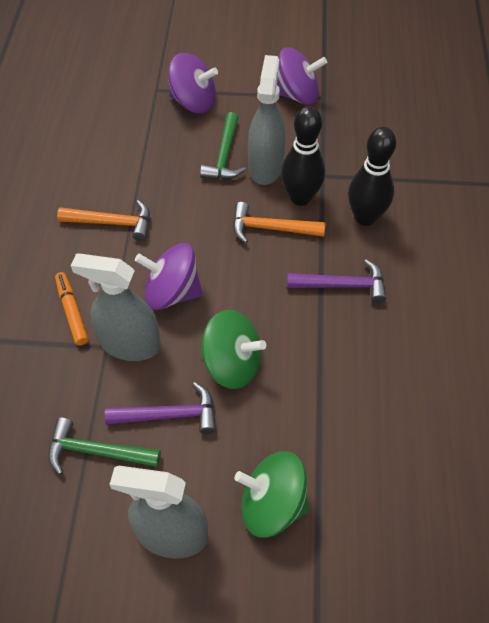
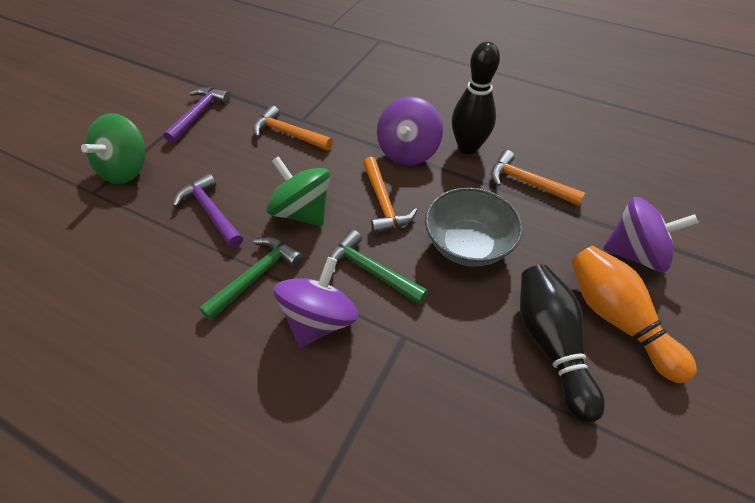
grey bowl: 0 -> 1
grey spray bottle: 3 -> 0
orange bowling pin: 0 -> 1
orange hammer: 2 -> 3
orange marker: 1 -> 0

